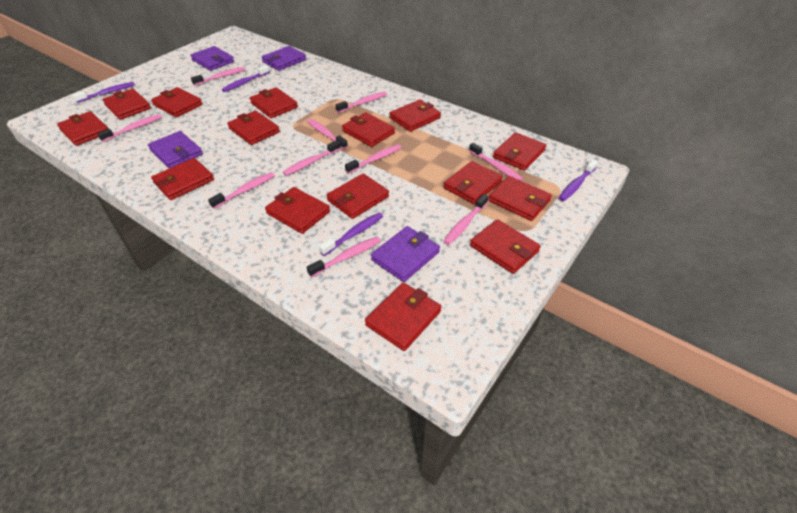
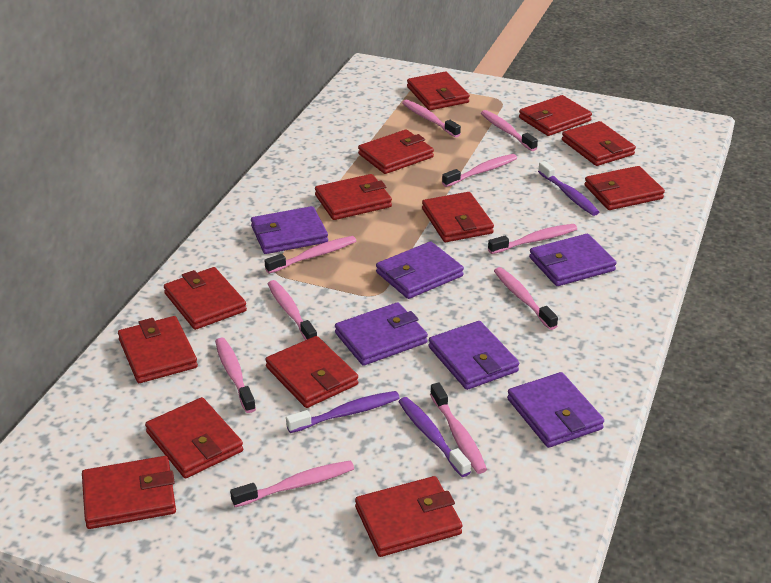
purple toothbrush: 4 -> 3
purple wallet: 4 -> 6
red wallet: 15 -> 13

